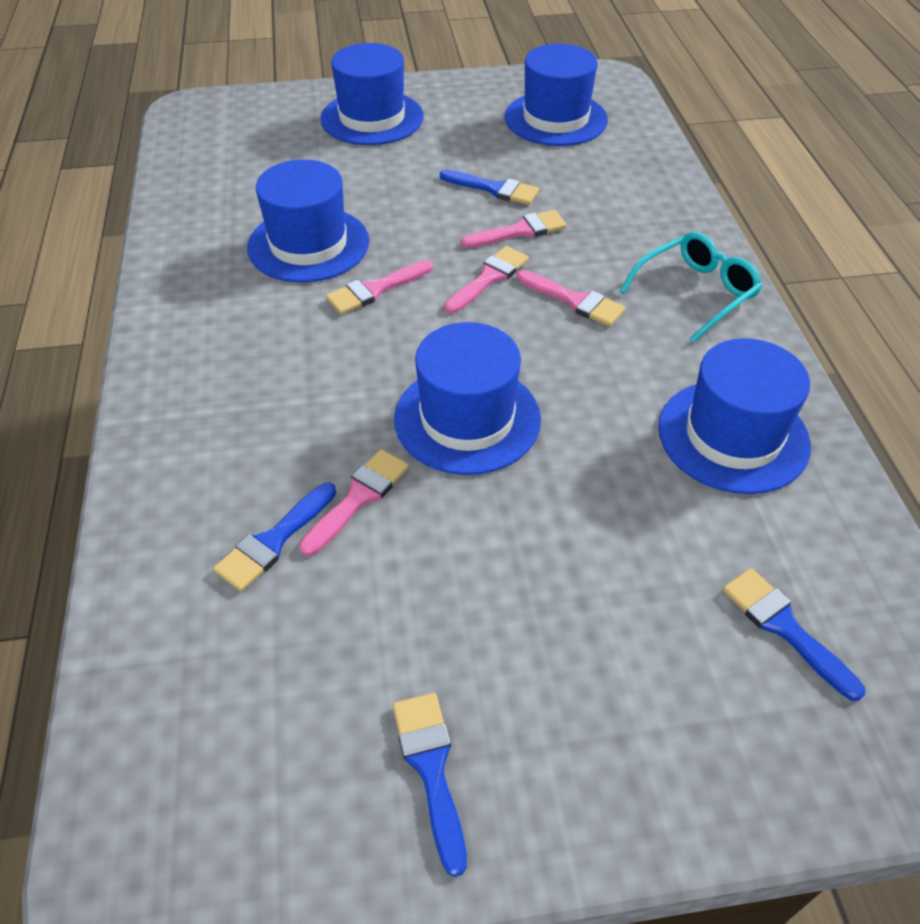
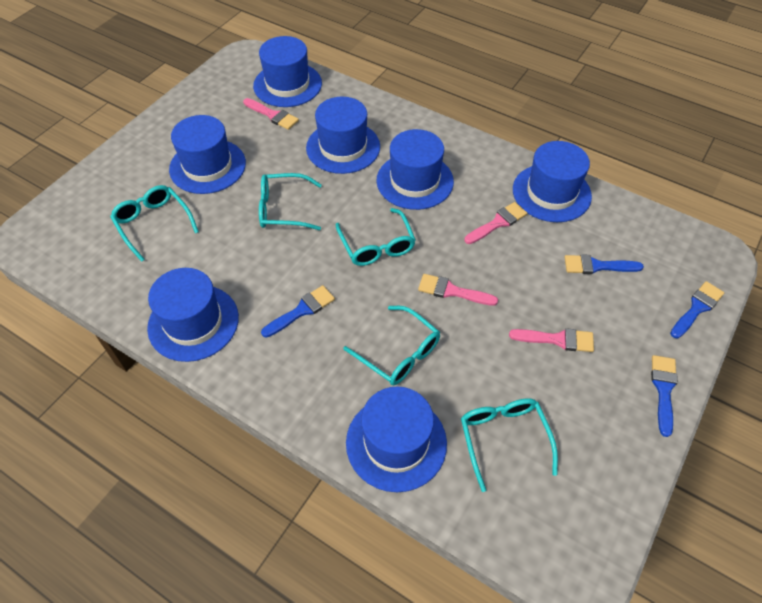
blue hat: 5 -> 7
pink brush: 5 -> 4
turquoise glasses: 1 -> 5

